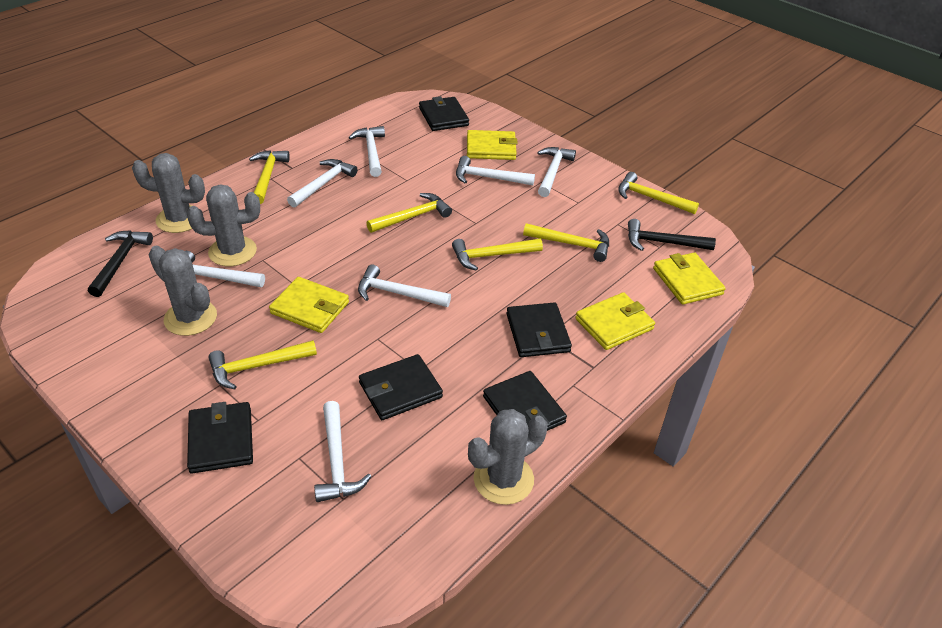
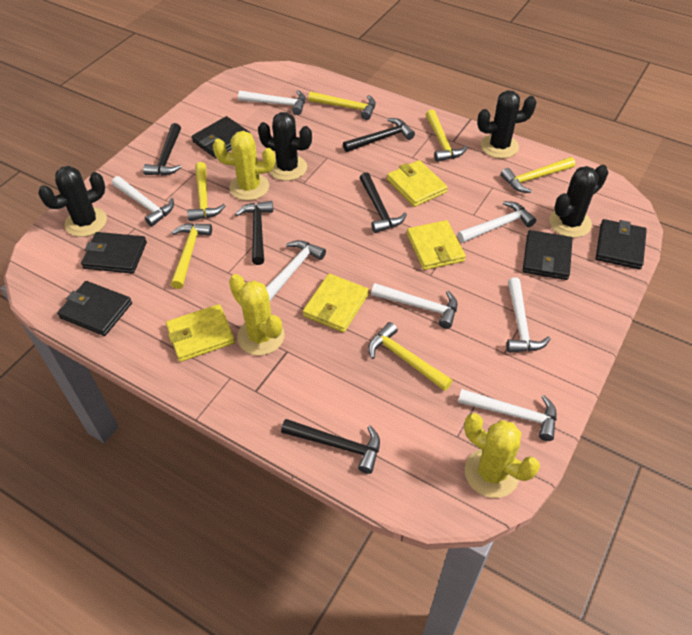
black cactus: 0 -> 4
black hammer: 2 -> 5
grey cactus: 4 -> 0
yellow cactus: 0 -> 3

